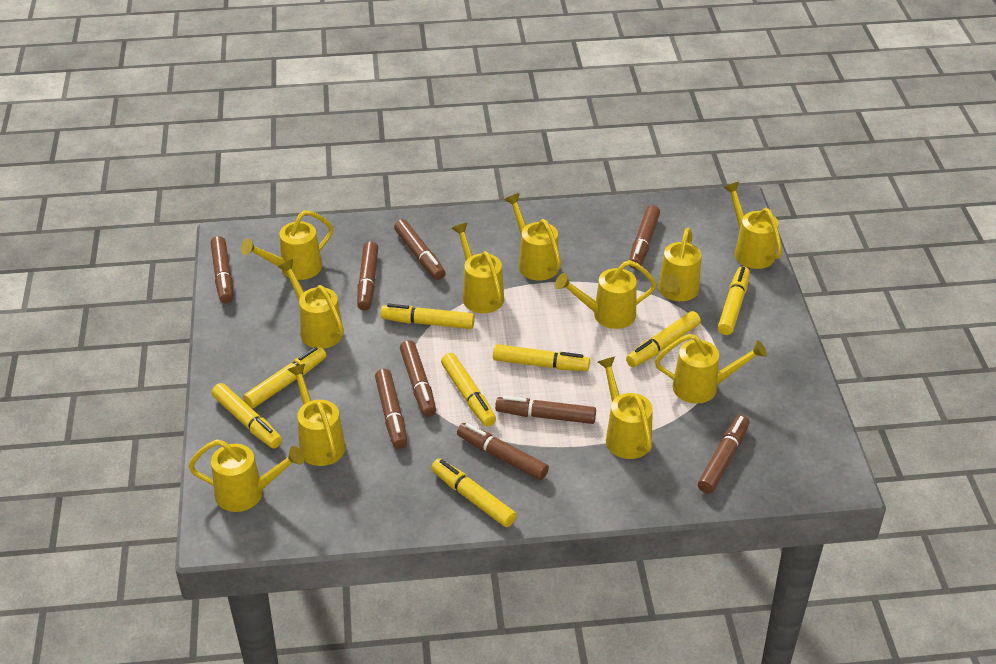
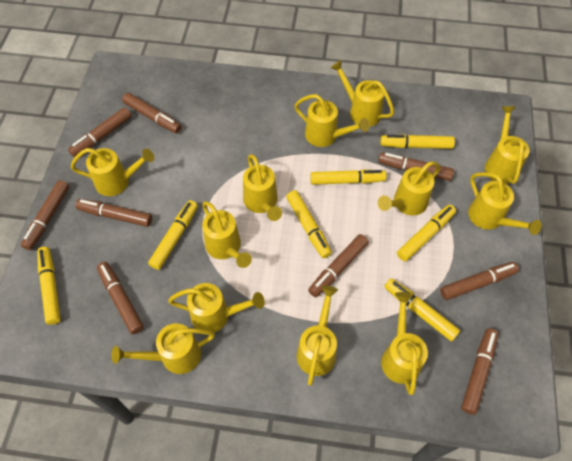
yellow marker: 8 -> 7
yellow watering can: 11 -> 12

